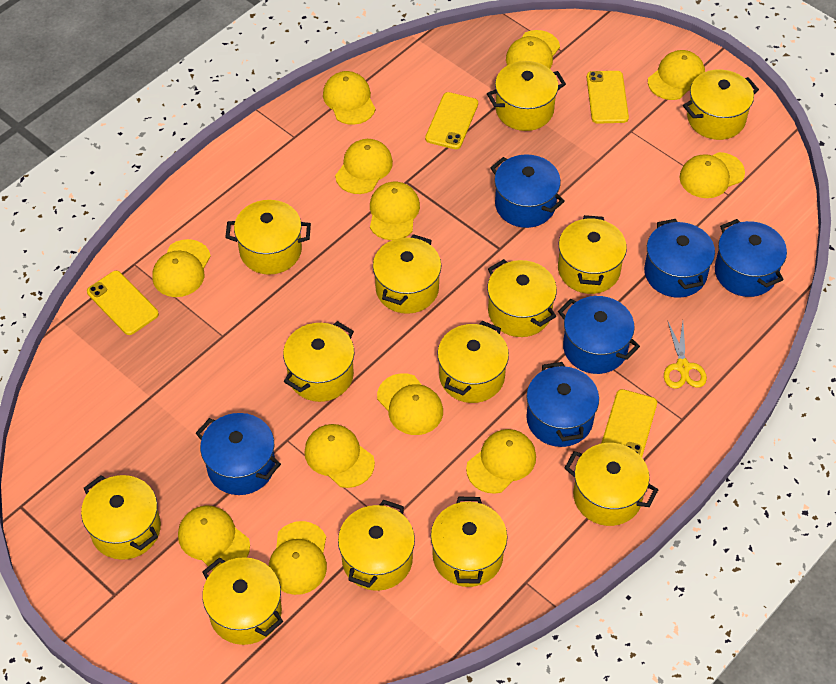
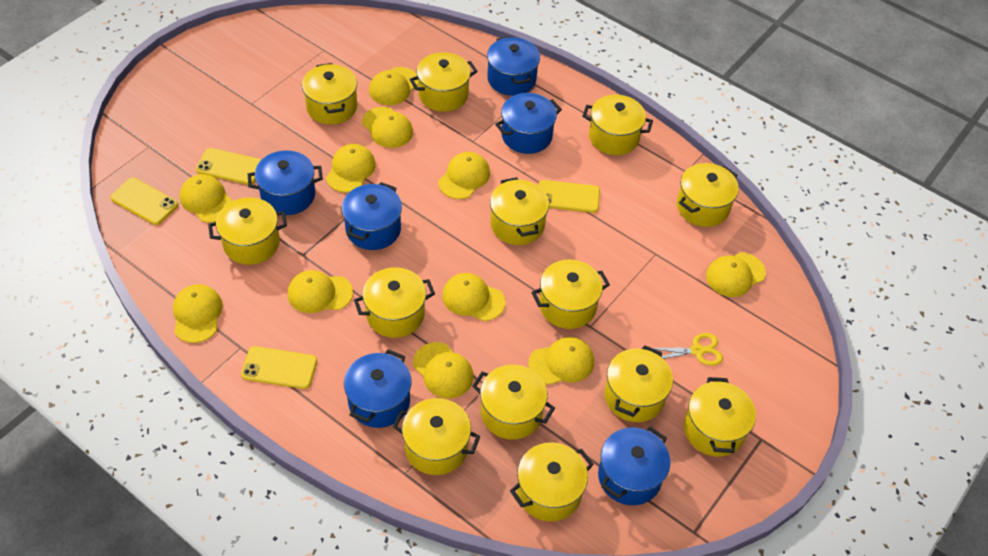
yellow cap: 12 -> 11

